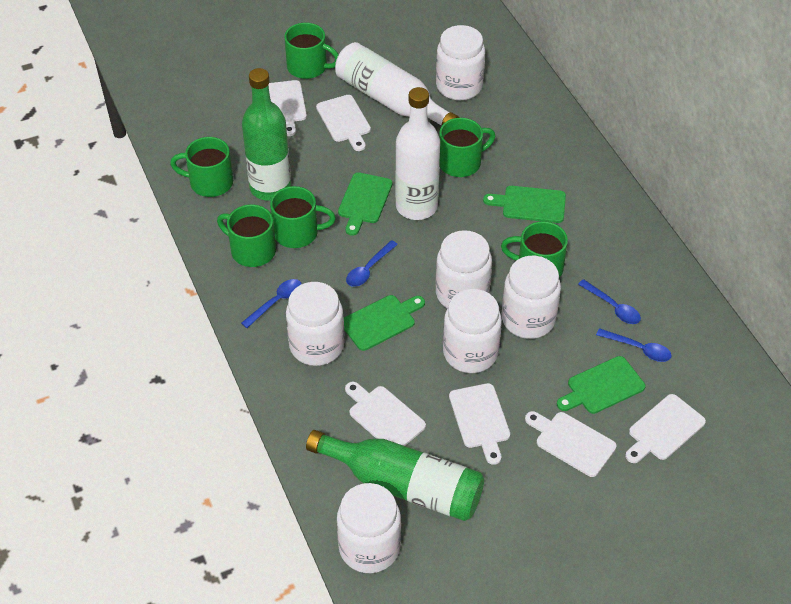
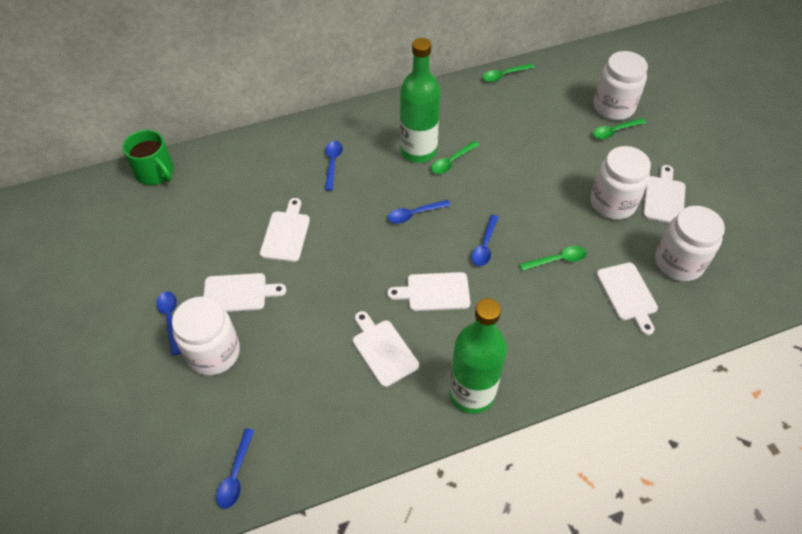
blue spoon: 4 -> 5
green cutting board: 4 -> 0
green mug: 6 -> 1
green spoon: 0 -> 4
white bottle: 2 -> 0
white jar: 6 -> 4

